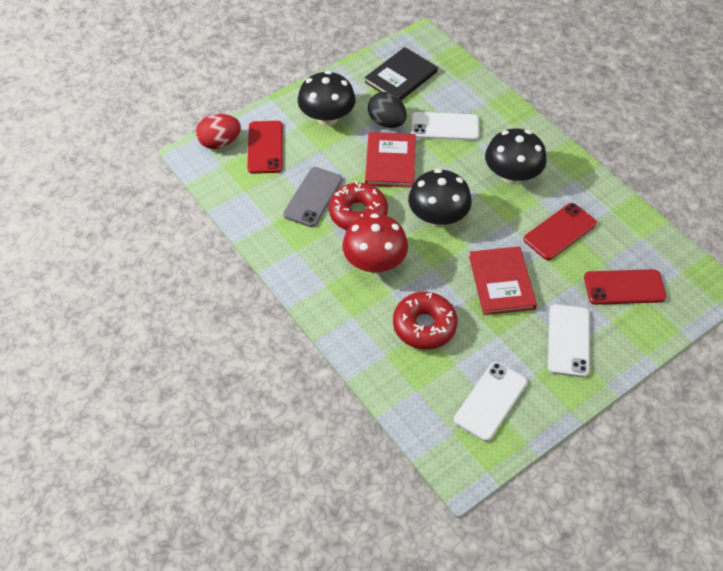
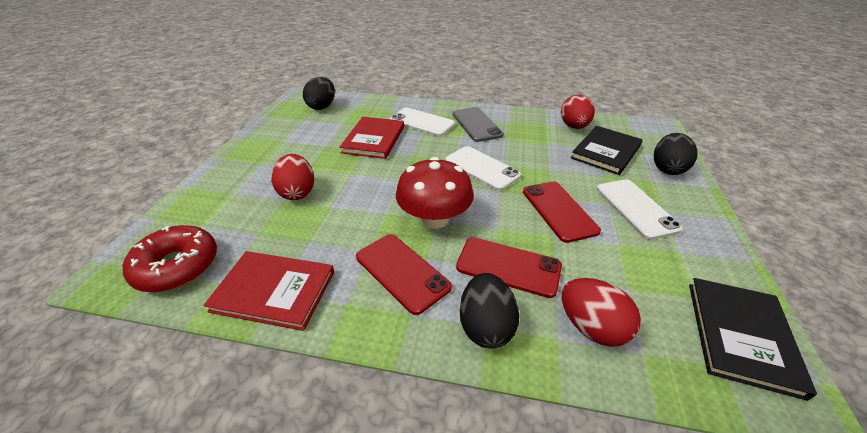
black book: 1 -> 2
black egg: 1 -> 3
black mushroom: 3 -> 0
red donut: 2 -> 1
red egg: 1 -> 3

